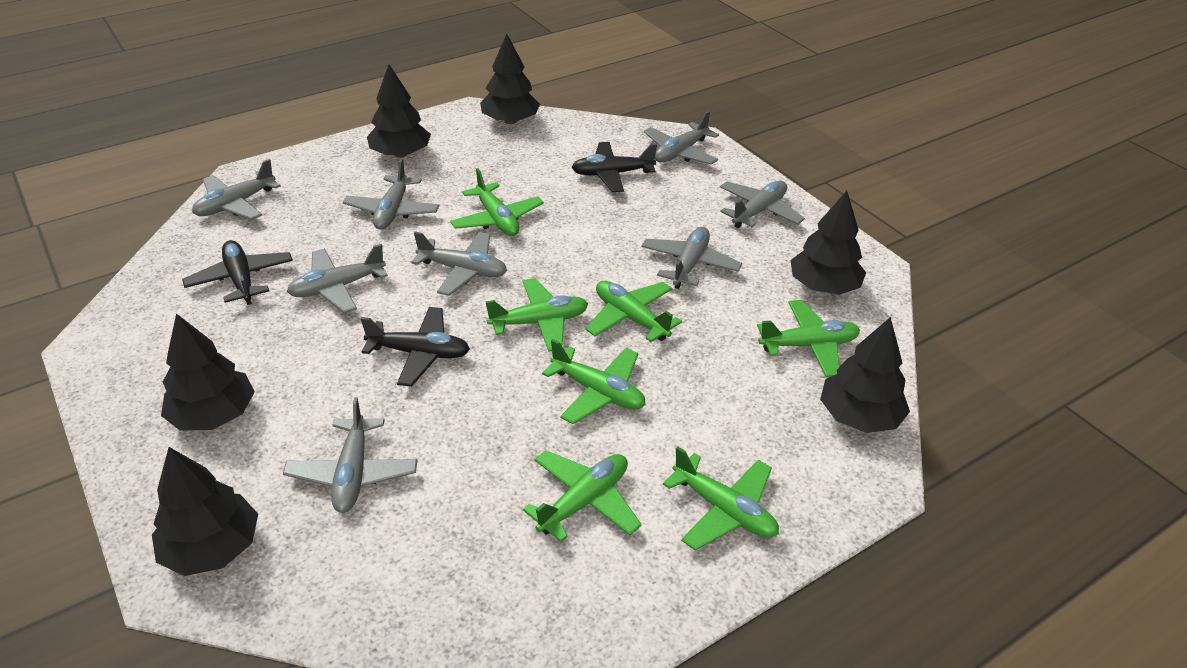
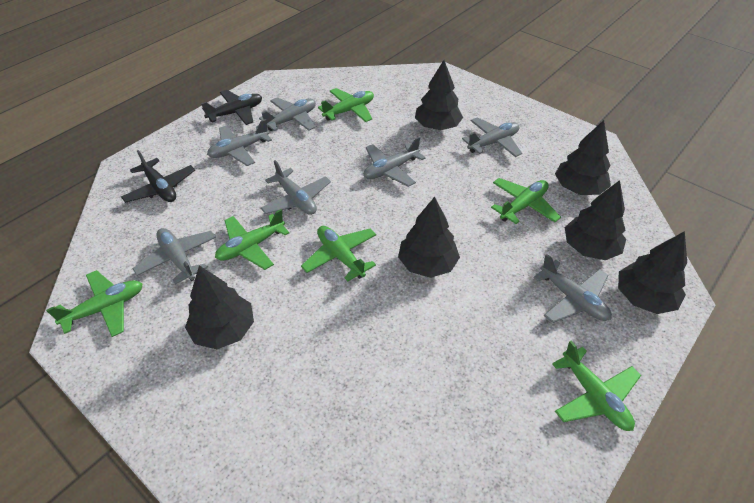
black plane: 3 -> 2
green plane: 7 -> 6
grey plane: 8 -> 7

